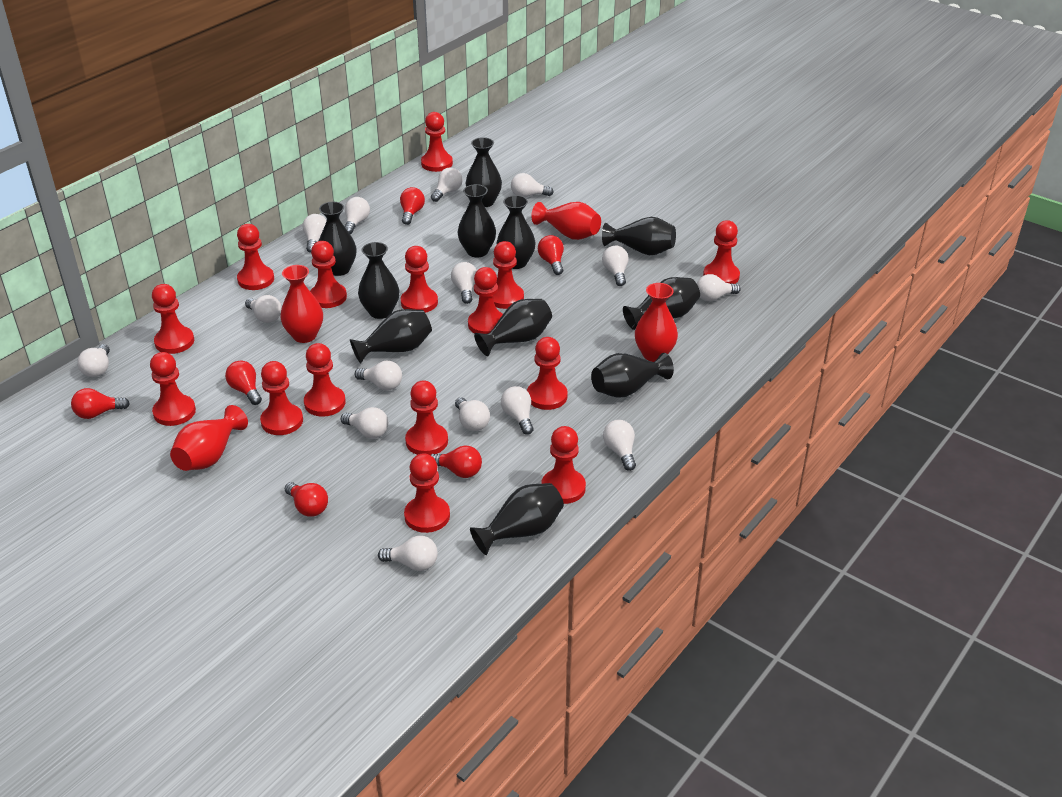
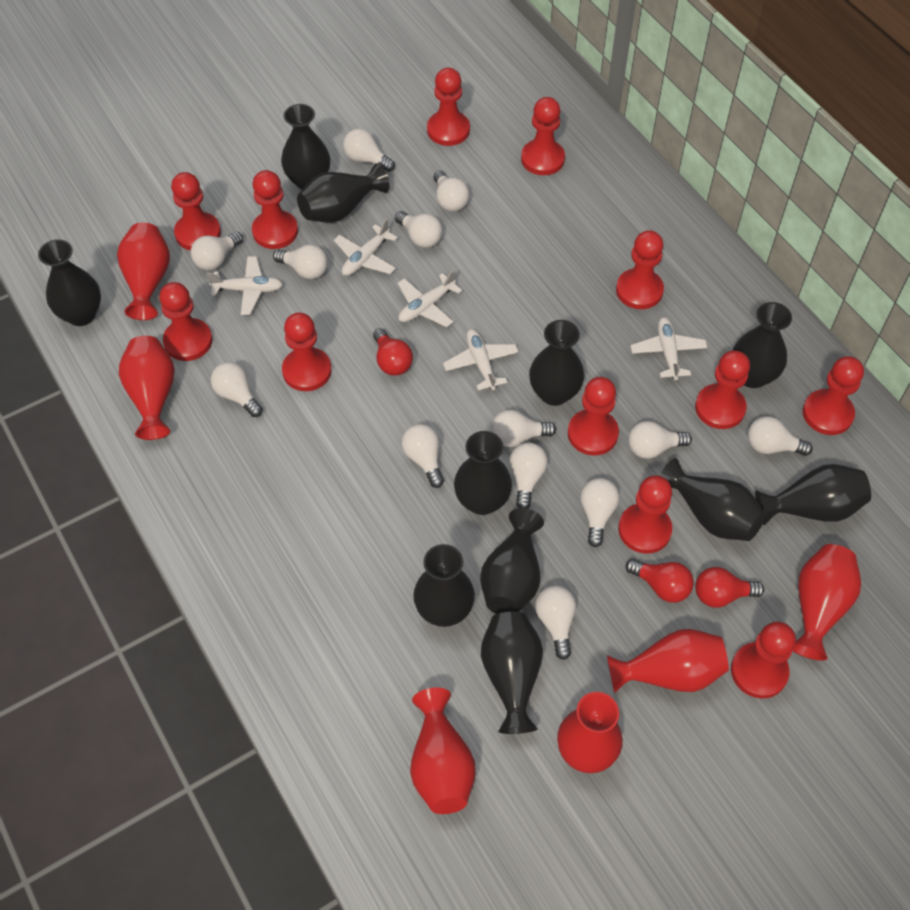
red light bulb: 6 -> 3
red pawn: 15 -> 12
red vase: 4 -> 6
white light bulb: 15 -> 13
white plane: 0 -> 5

